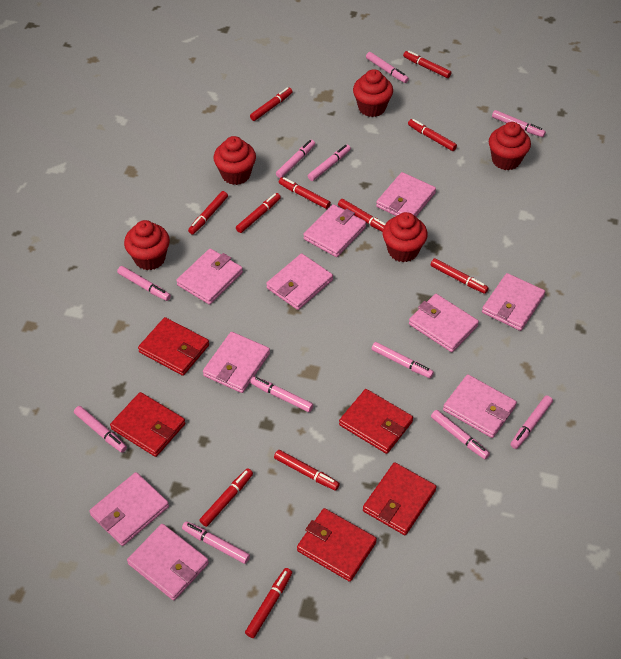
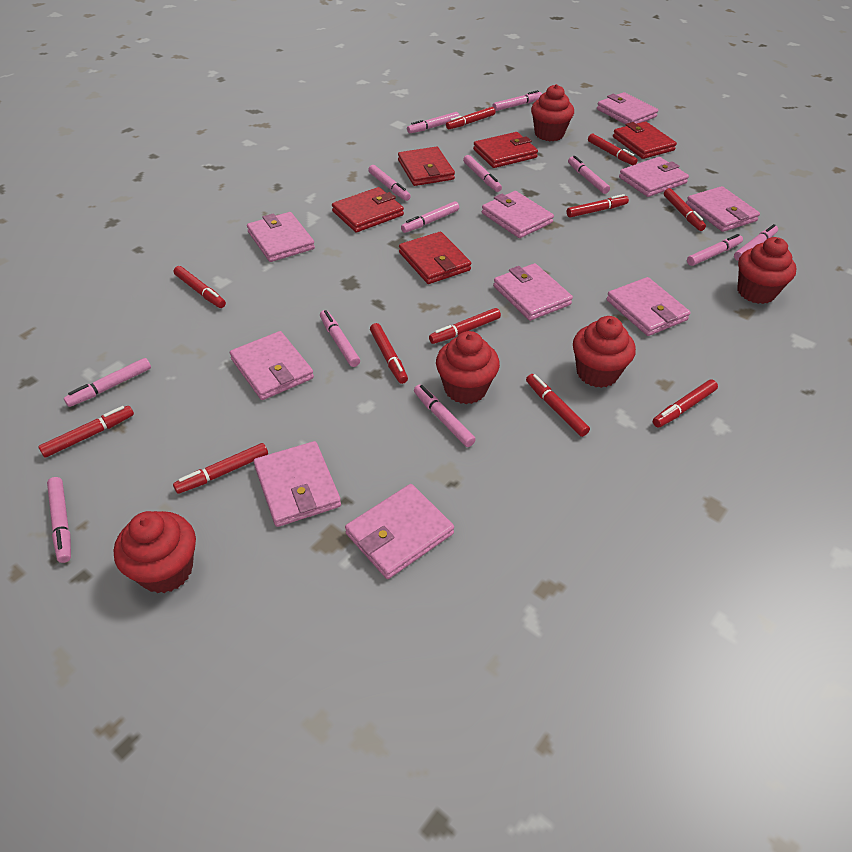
pink marker: 11 -> 12

